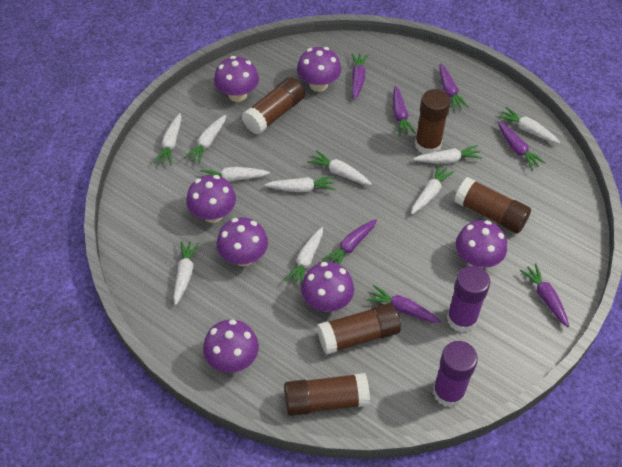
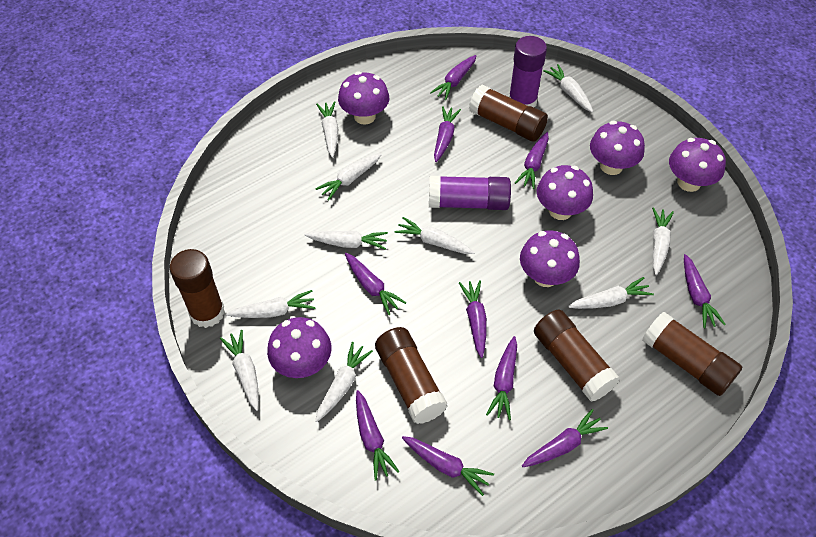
purple carrot: 7 -> 10
purple mushroom: 7 -> 6

